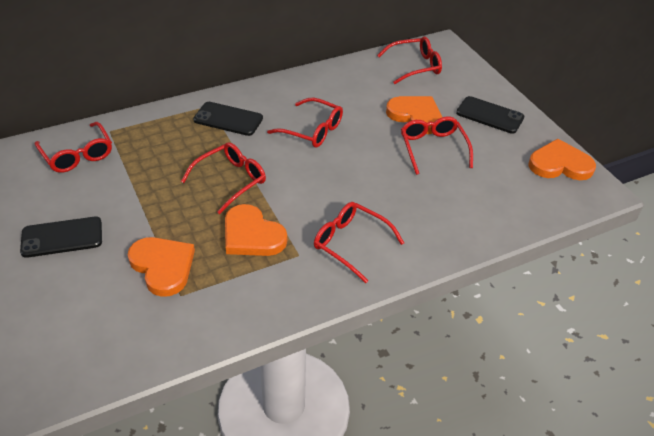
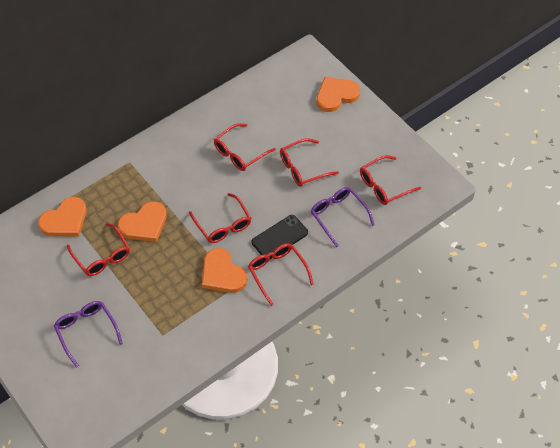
black phone: 3 -> 1
purple glasses: 0 -> 2

